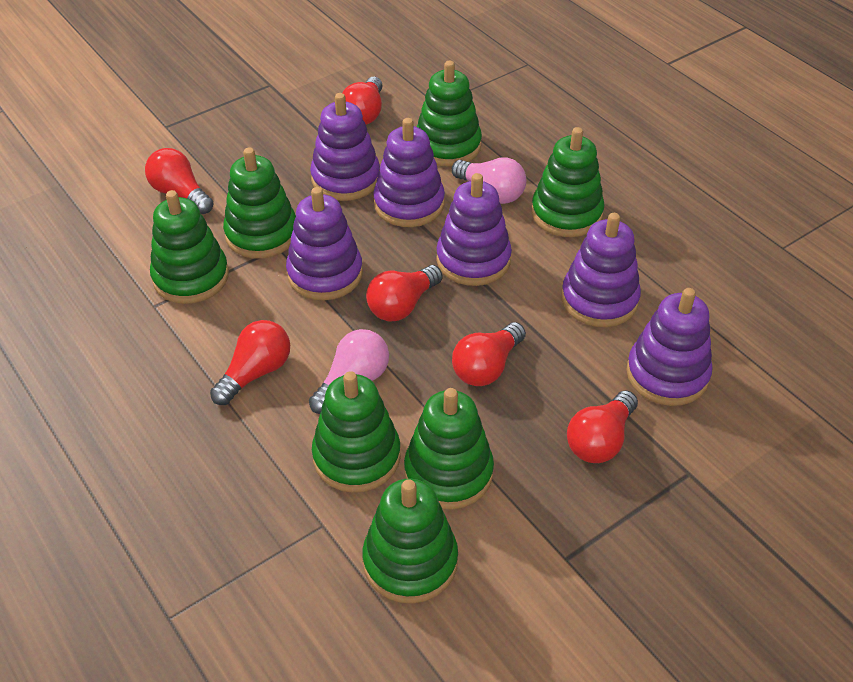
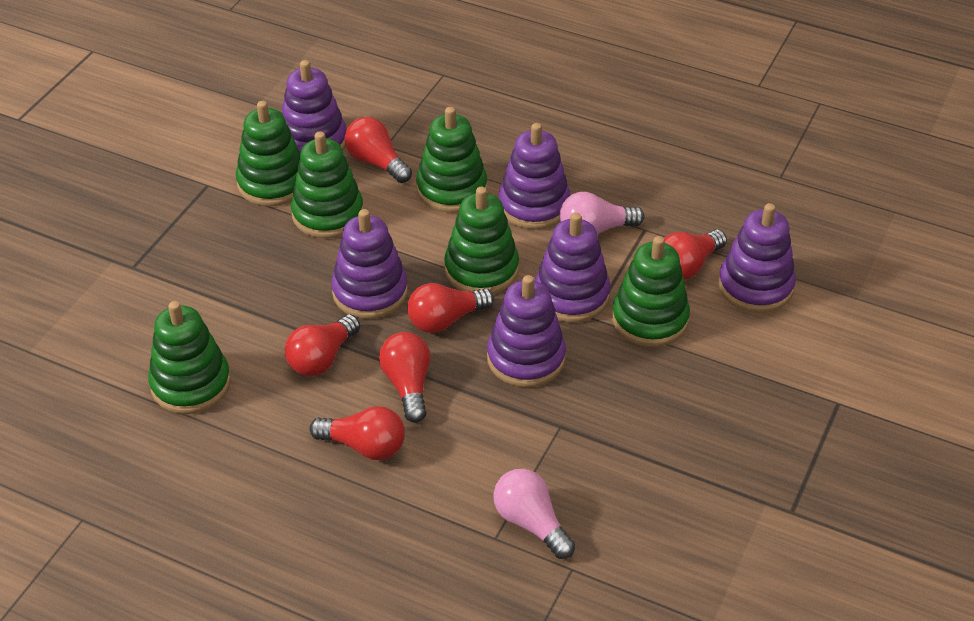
green stacking toy: 7 -> 6

